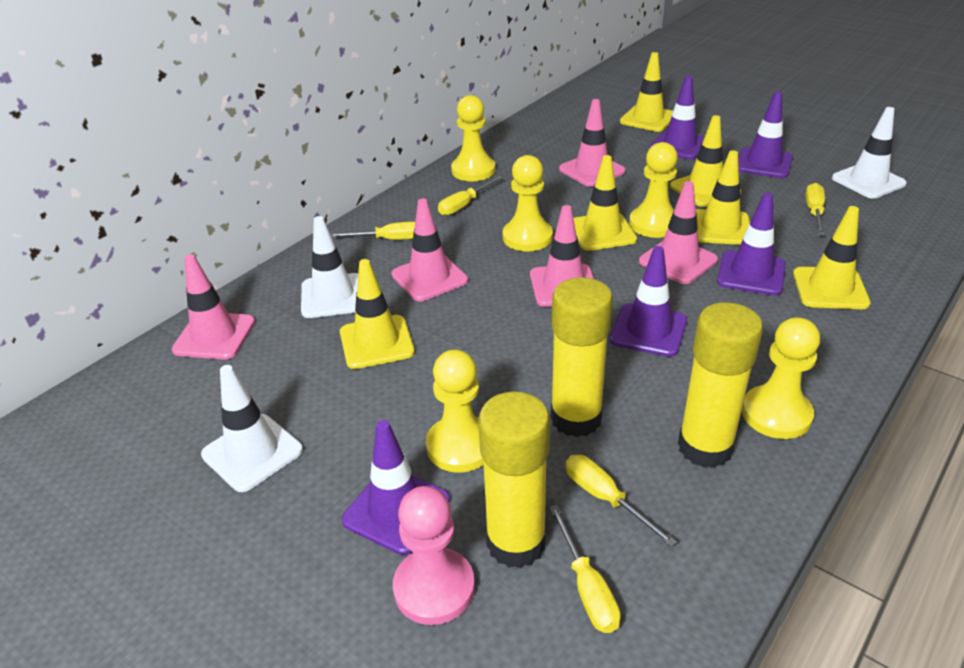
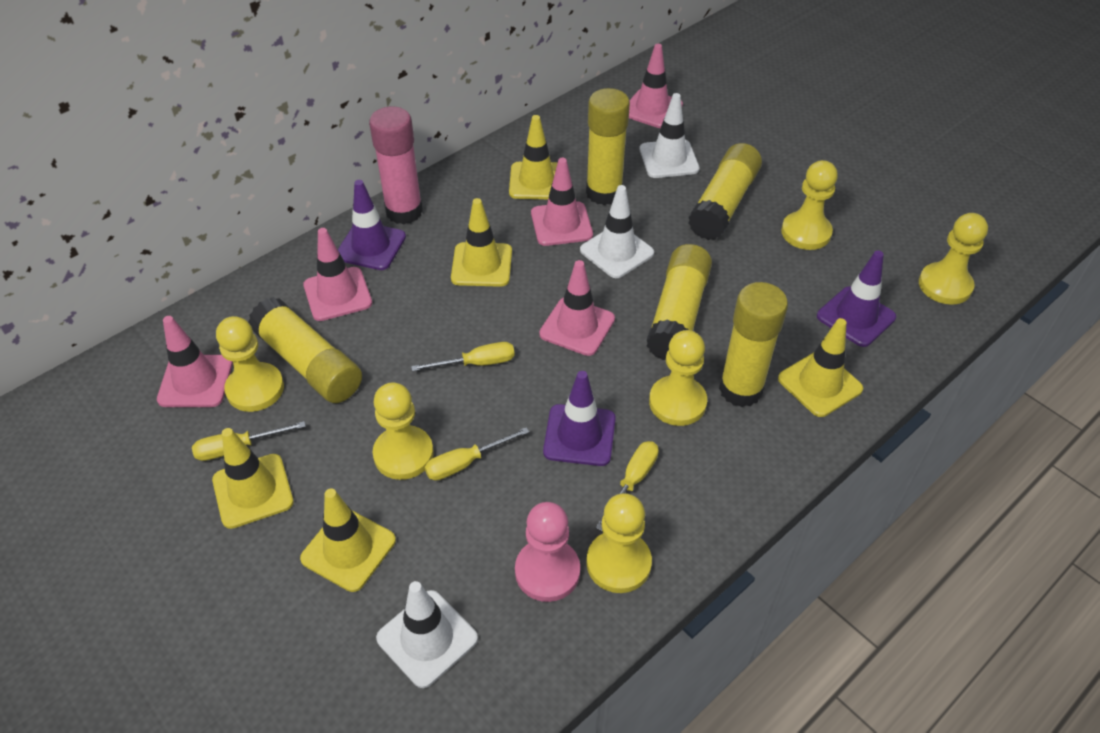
pink glue stick: 0 -> 1
purple traffic cone: 5 -> 3
yellow glue stick: 3 -> 5
yellow pawn: 5 -> 6
yellow screwdriver: 5 -> 4
yellow traffic cone: 6 -> 5

